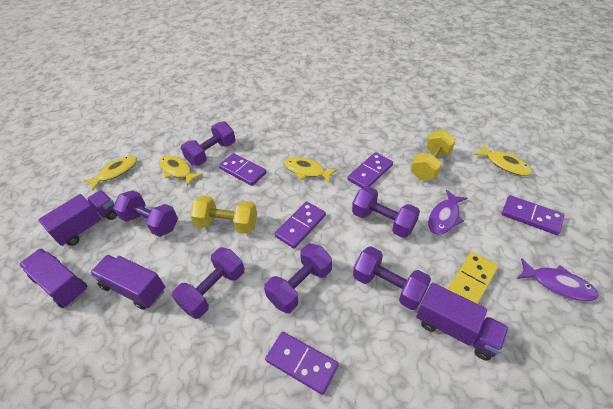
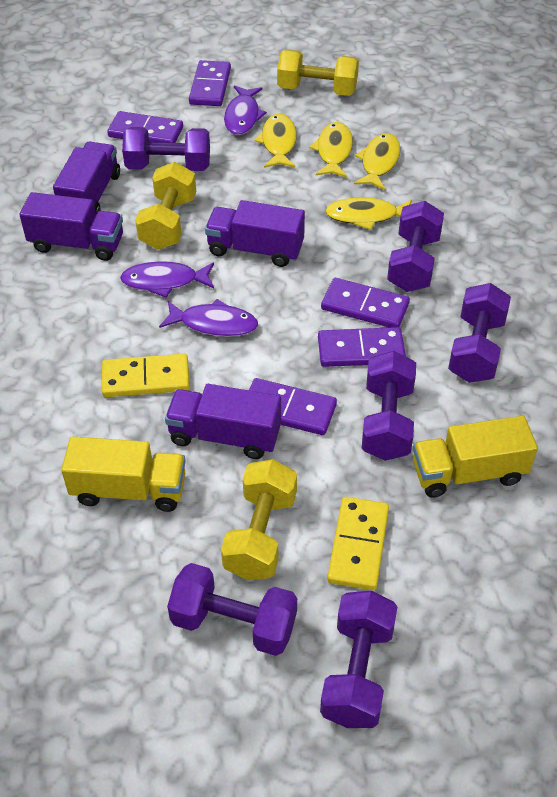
purple fish: 2 -> 3
yellow domino: 1 -> 2
yellow dumbbell: 2 -> 3
yellow truck: 0 -> 2

